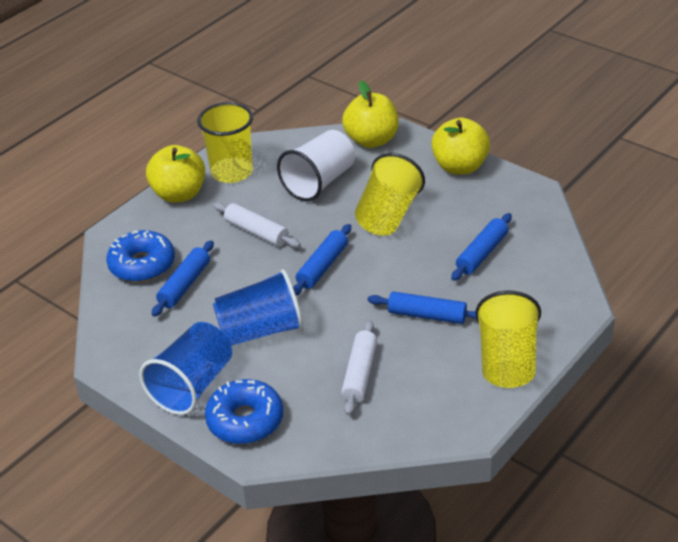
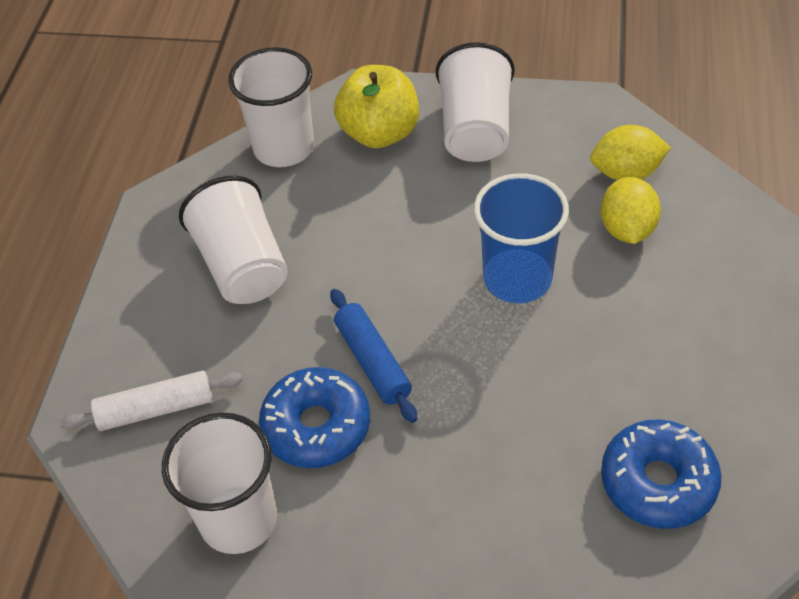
blue cup: 2 -> 1
blue rolling pin: 4 -> 1
white cup: 1 -> 4
white rolling pin: 2 -> 1
yellow apple: 3 -> 1
yellow cup: 3 -> 0
yellow lemon: 0 -> 2

